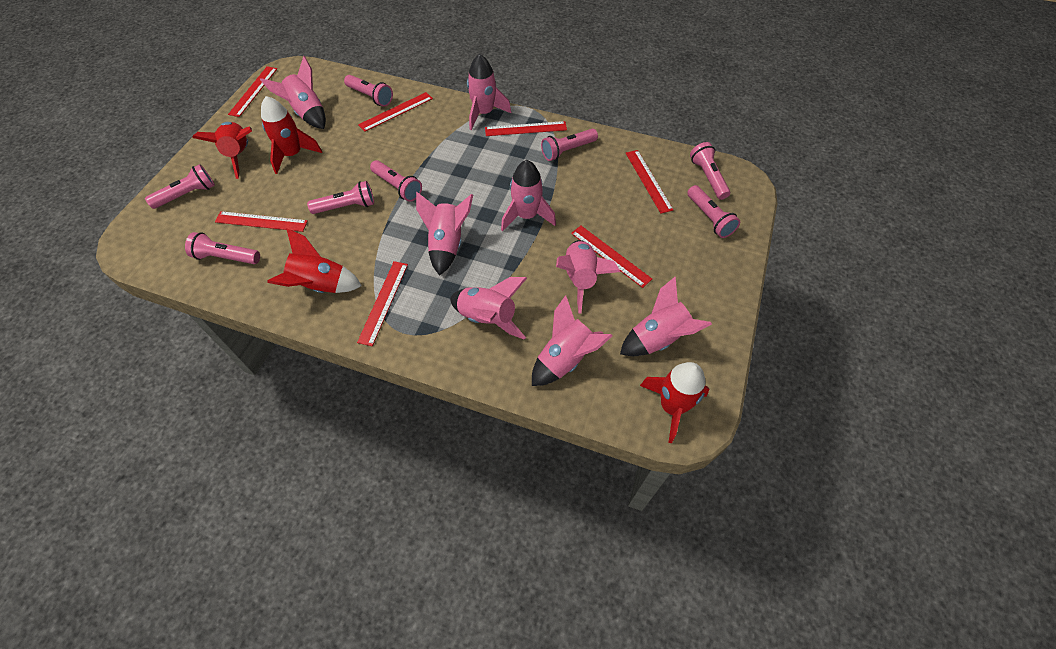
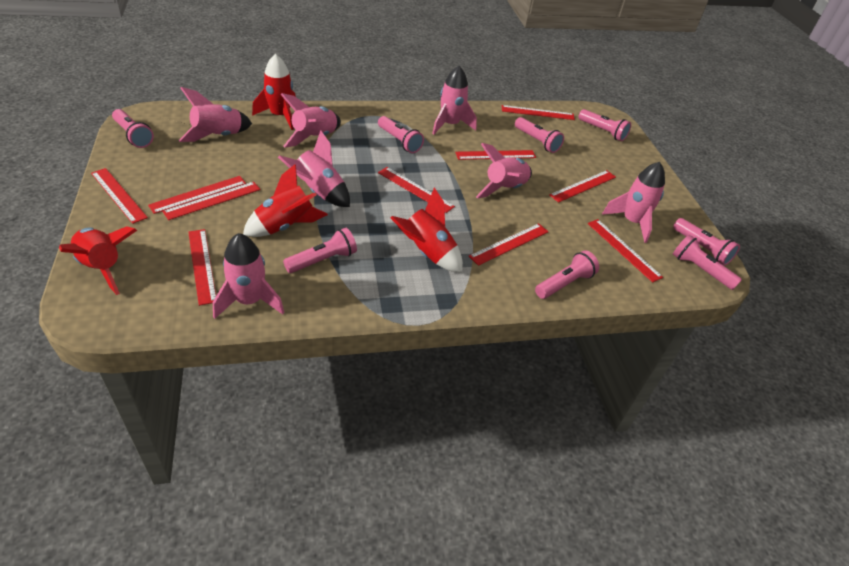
pink rocket: 8 -> 7
red ruler: 7 -> 10

